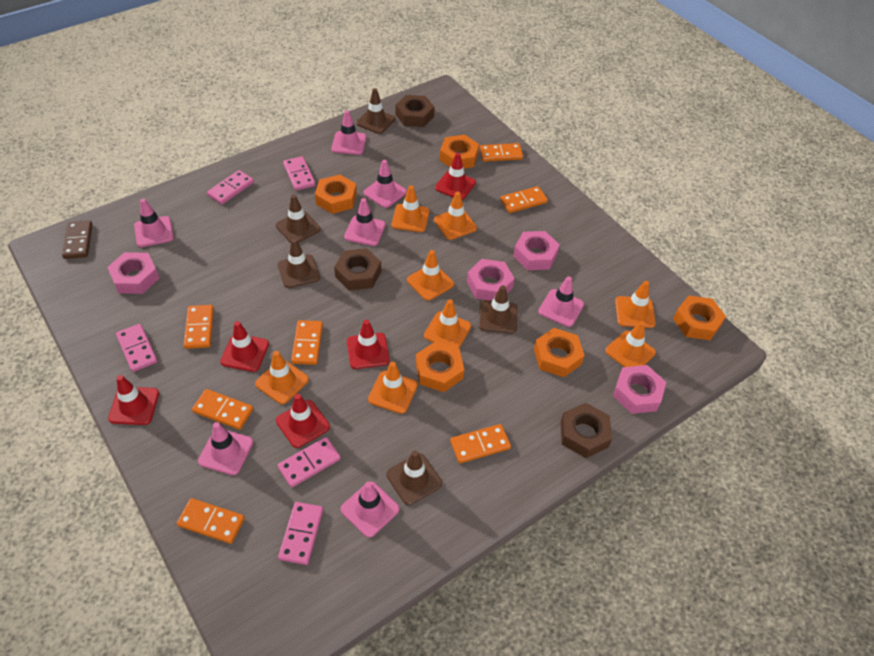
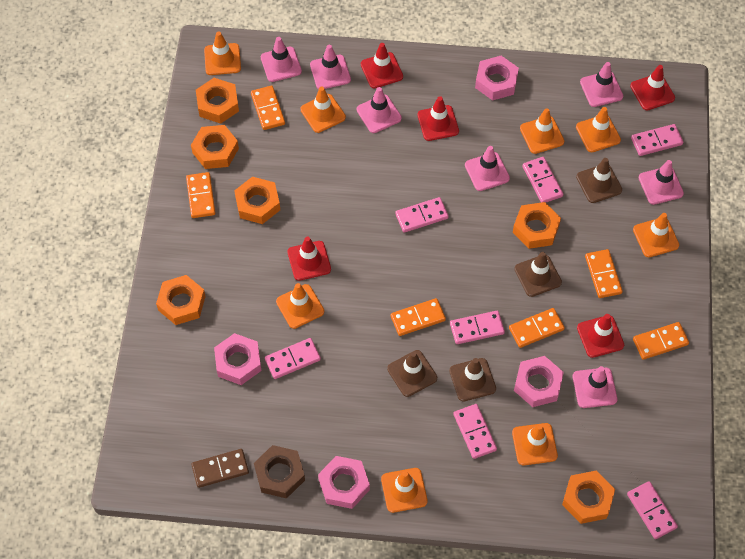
brown nut: 3 -> 1
brown traffic cone: 5 -> 4
orange domino: 7 -> 6
orange nut: 5 -> 6
pink domino: 5 -> 7

